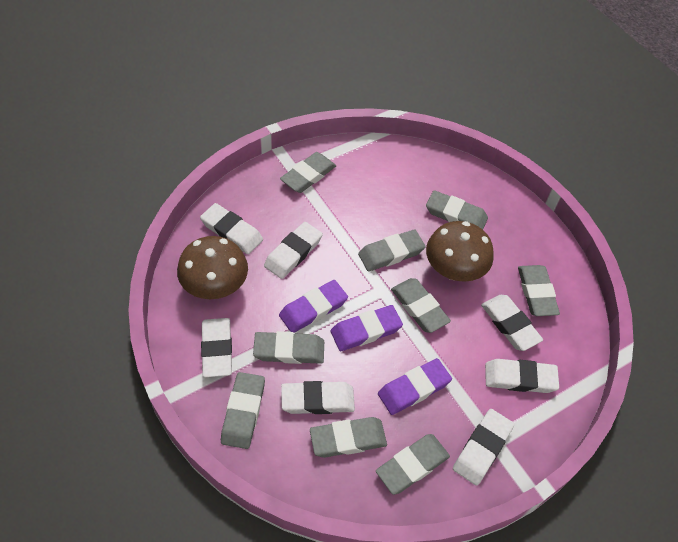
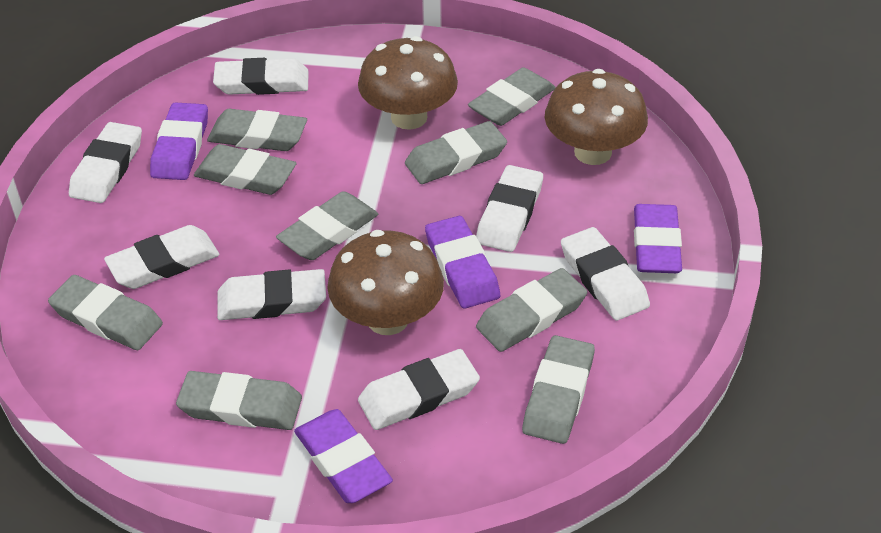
brown mushroom: 2 -> 3
purple eraser: 3 -> 4

